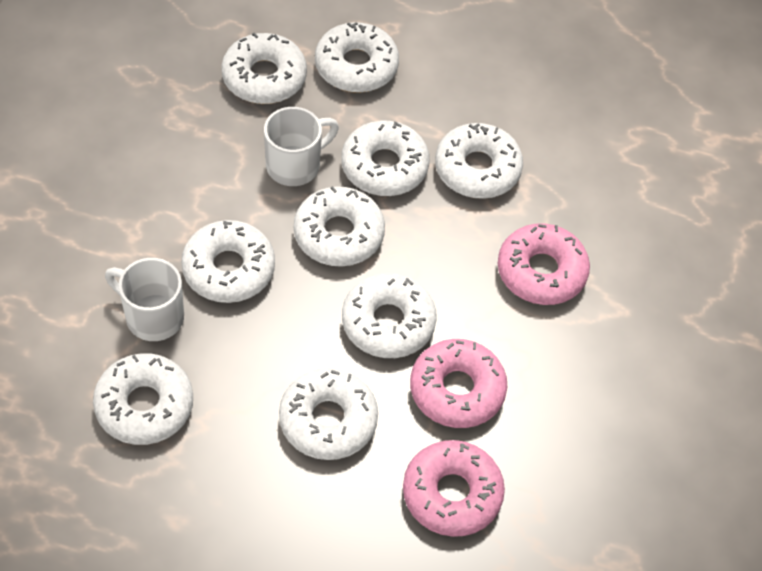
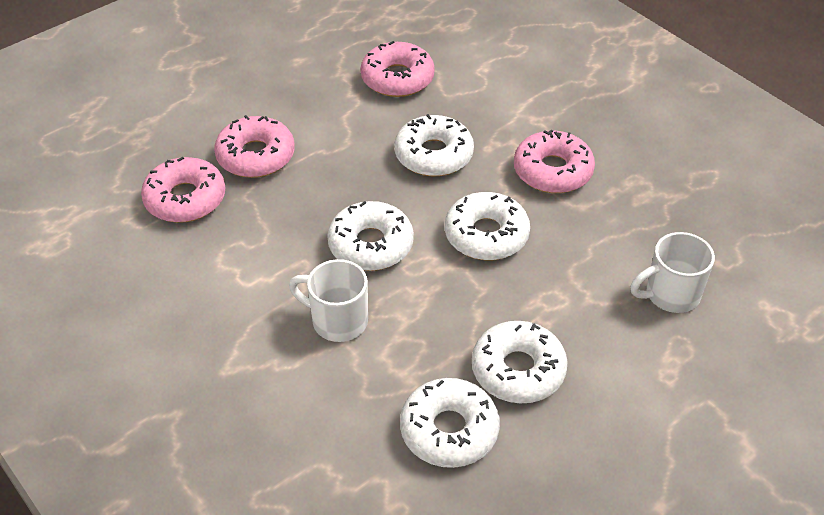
pink donut: 3 -> 4
white donut: 9 -> 5

